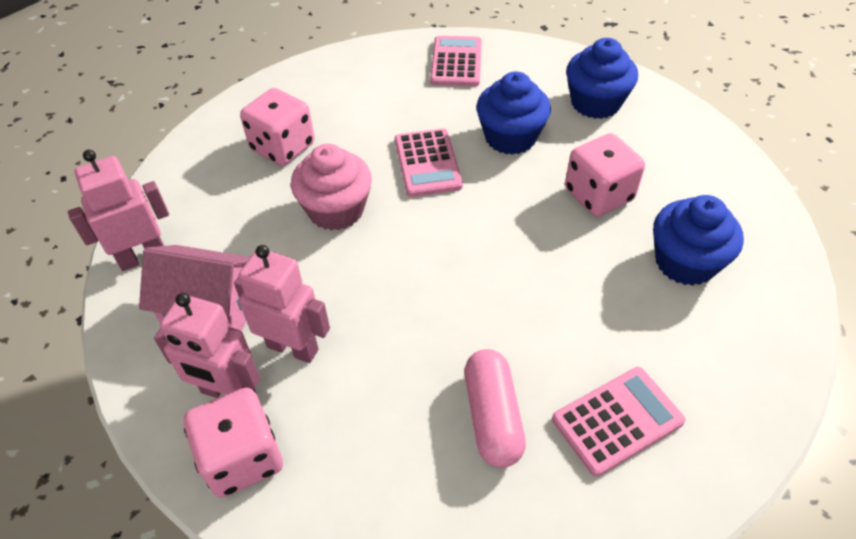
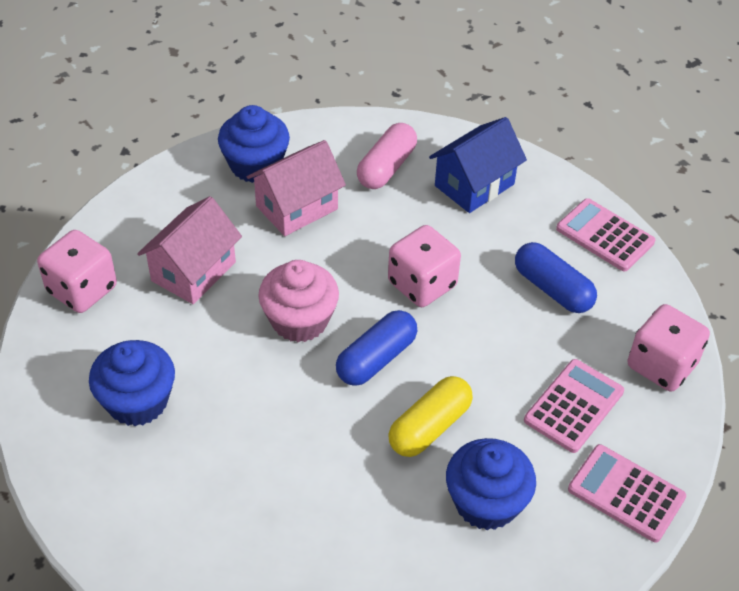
blue capsule: 0 -> 2
blue house: 0 -> 1
pink house: 1 -> 2
pink robot: 3 -> 0
yellow capsule: 0 -> 1

